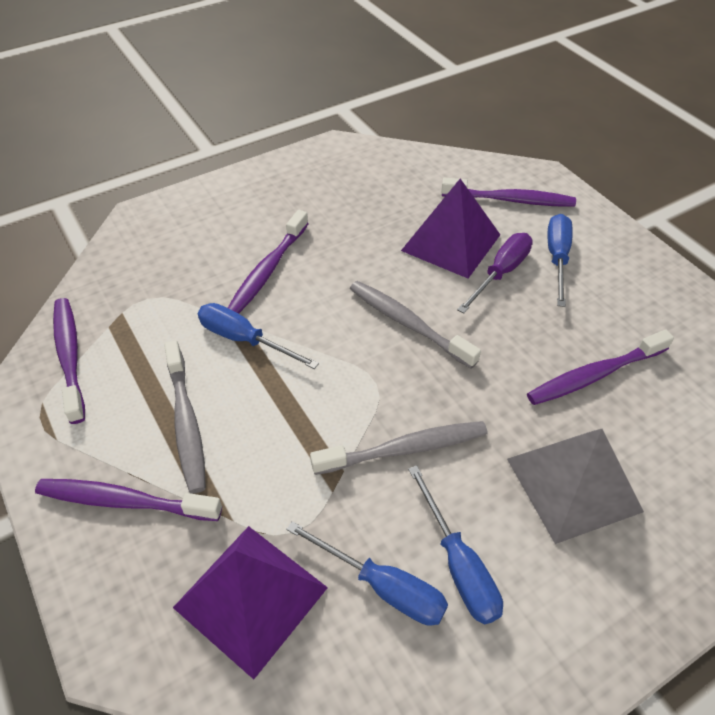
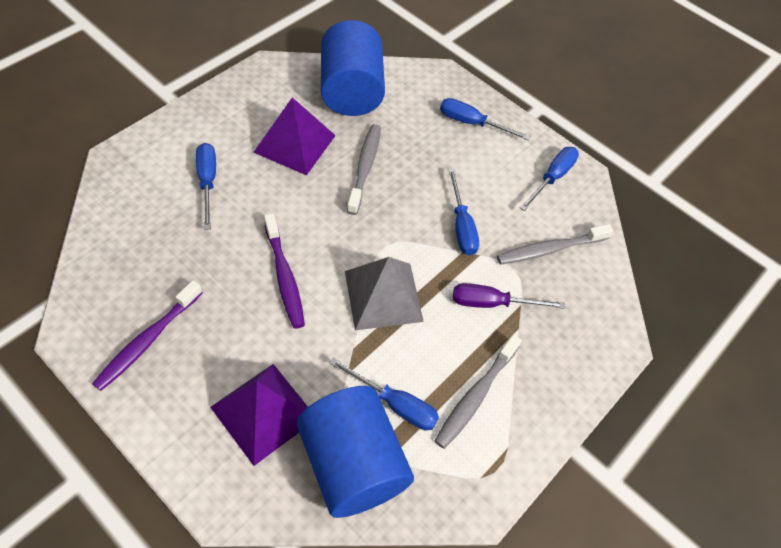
blue cylinder: 0 -> 2
blue screwdriver: 4 -> 5
purple toothbrush: 5 -> 2

